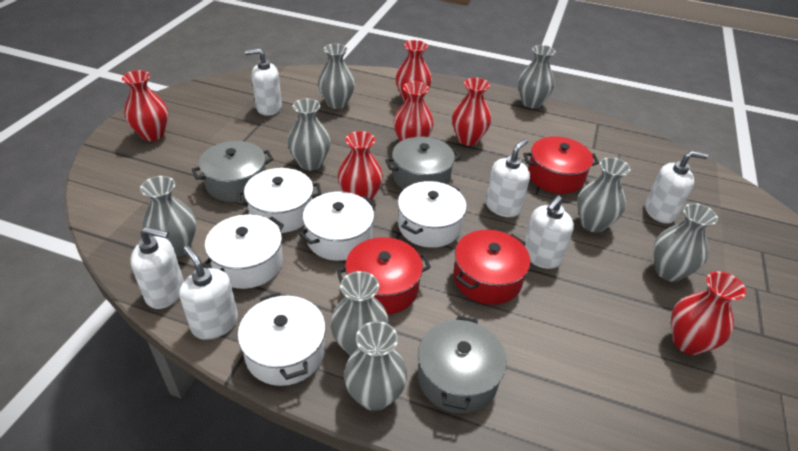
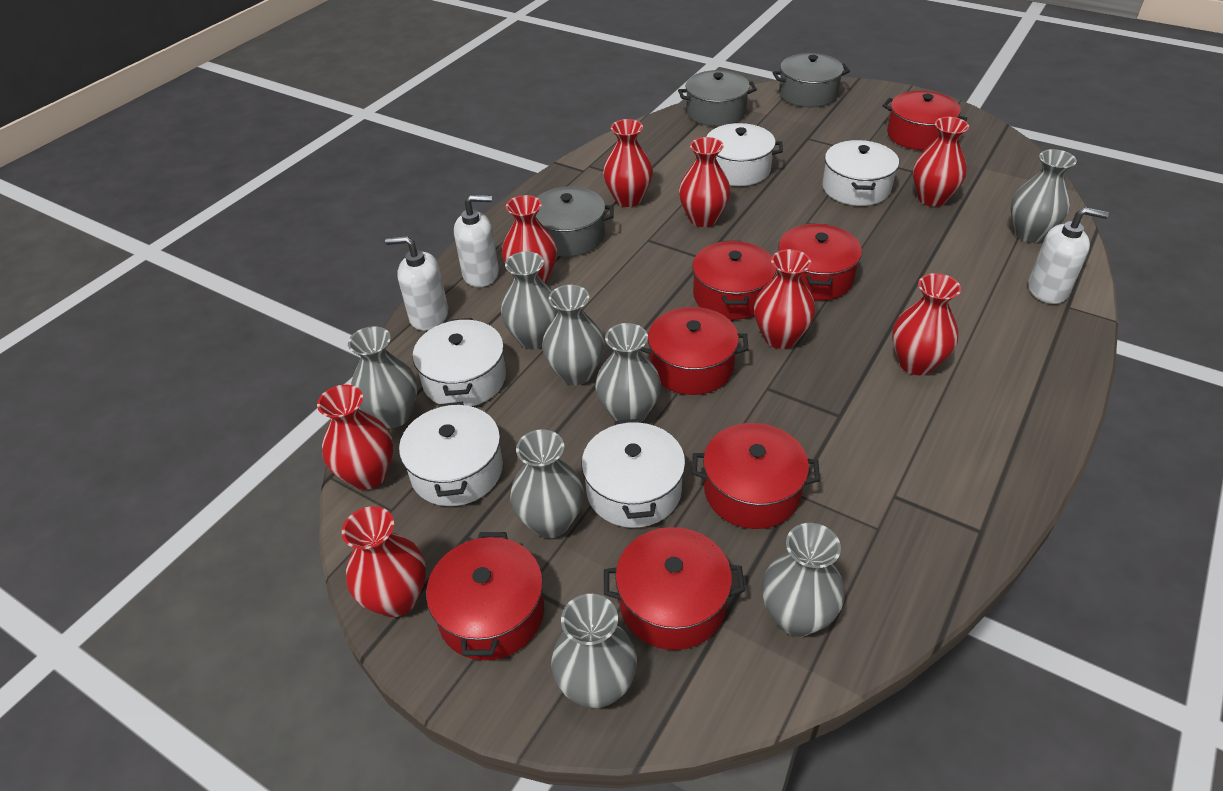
red pot: 3 -> 7
red vase: 6 -> 8
white soap dispenser: 6 -> 3

